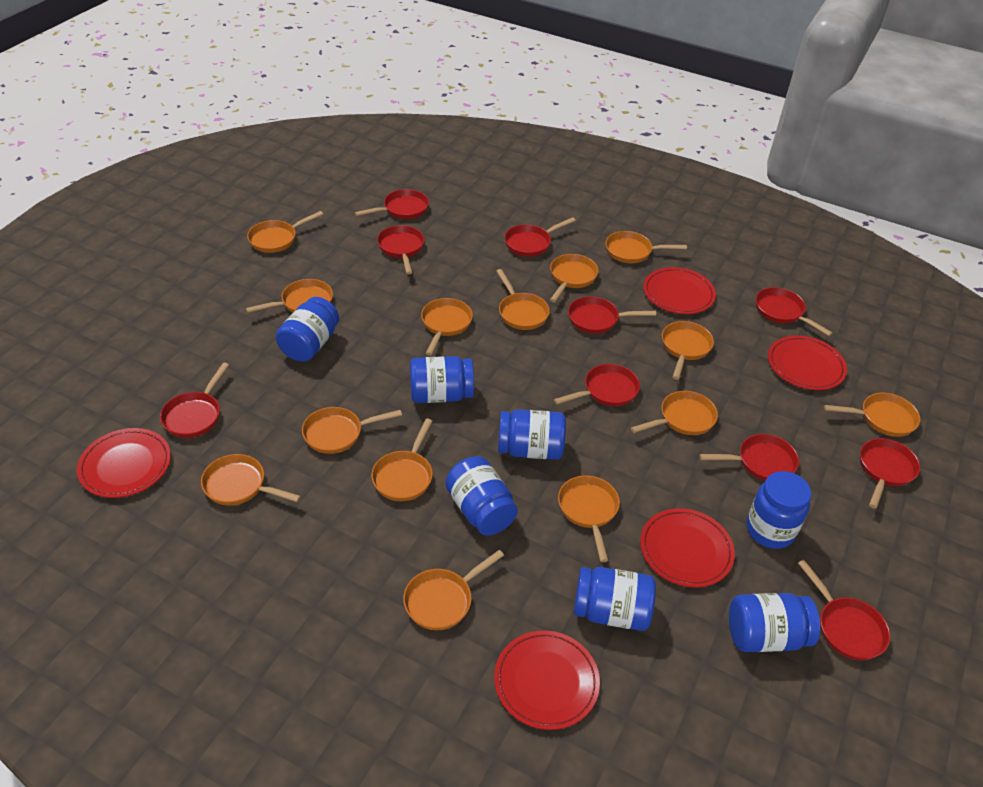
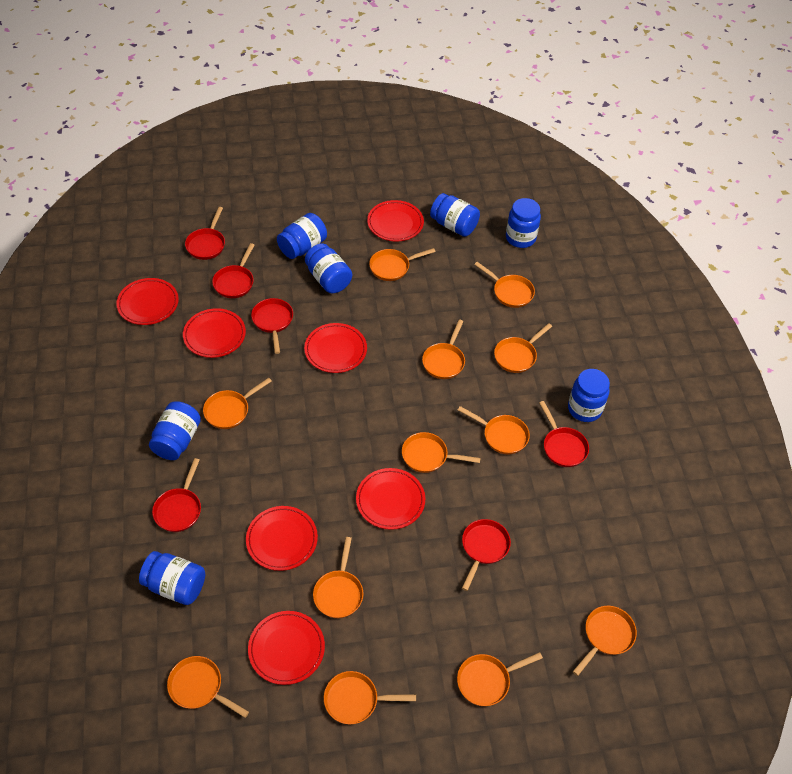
orange pan: 14 -> 12
red pan: 10 -> 6
red plate: 5 -> 7

